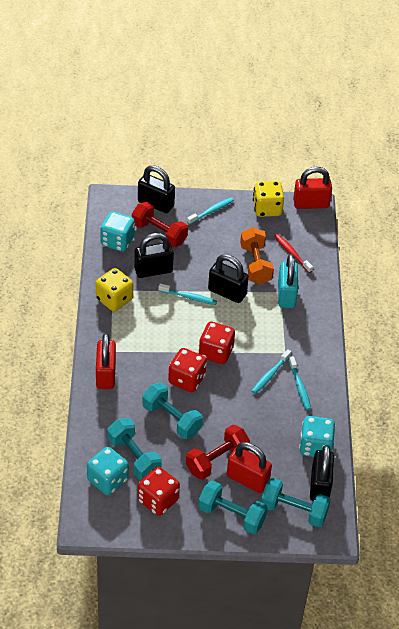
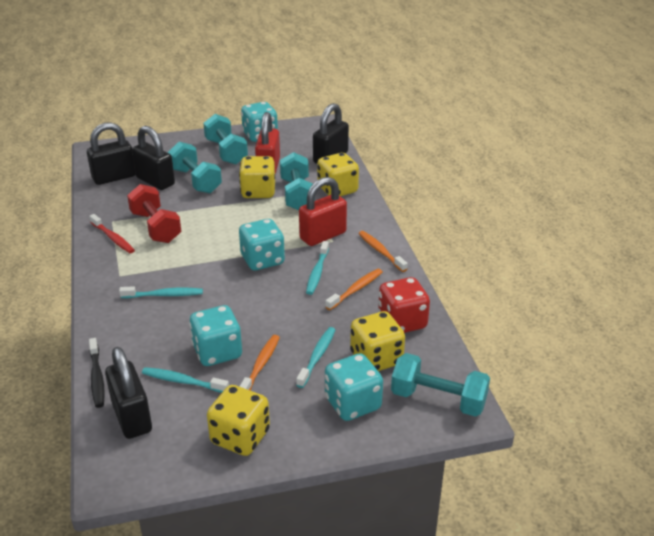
black toothbrush: 0 -> 1
orange dumbbell: 1 -> 0
orange toothbrush: 0 -> 3
red dice: 3 -> 1
red dumbbell: 2 -> 1
red padlock: 3 -> 2
turquoise dice: 3 -> 4
turquoise padlock: 1 -> 0
yellow dice: 2 -> 4

